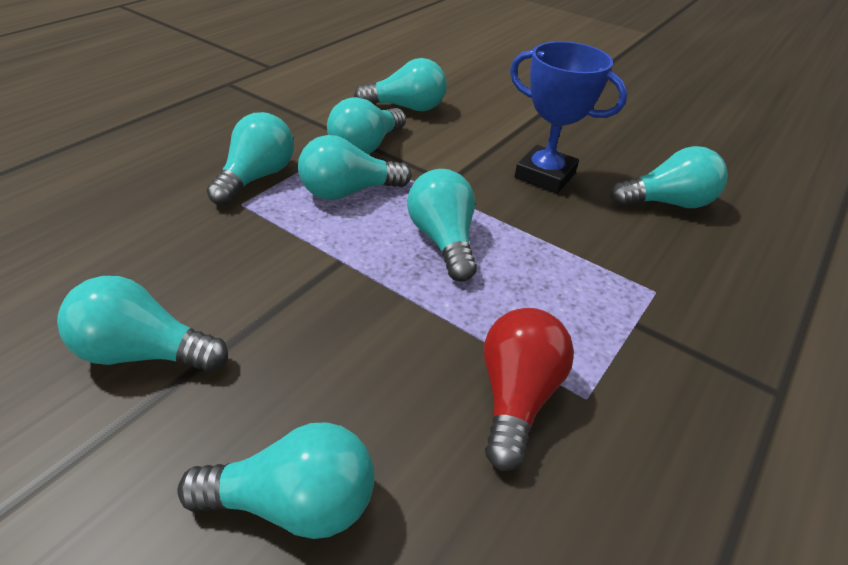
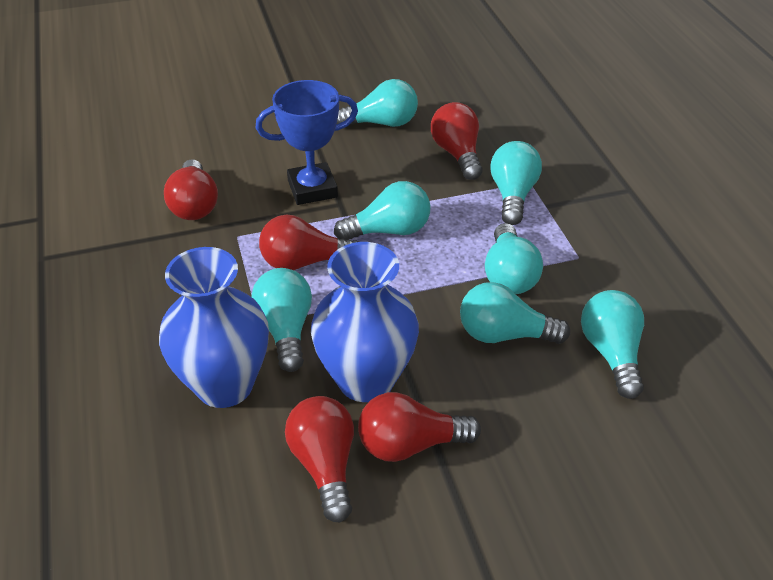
blue vase: 0 -> 2
red light bulb: 1 -> 5
turquoise light bulb: 8 -> 7

